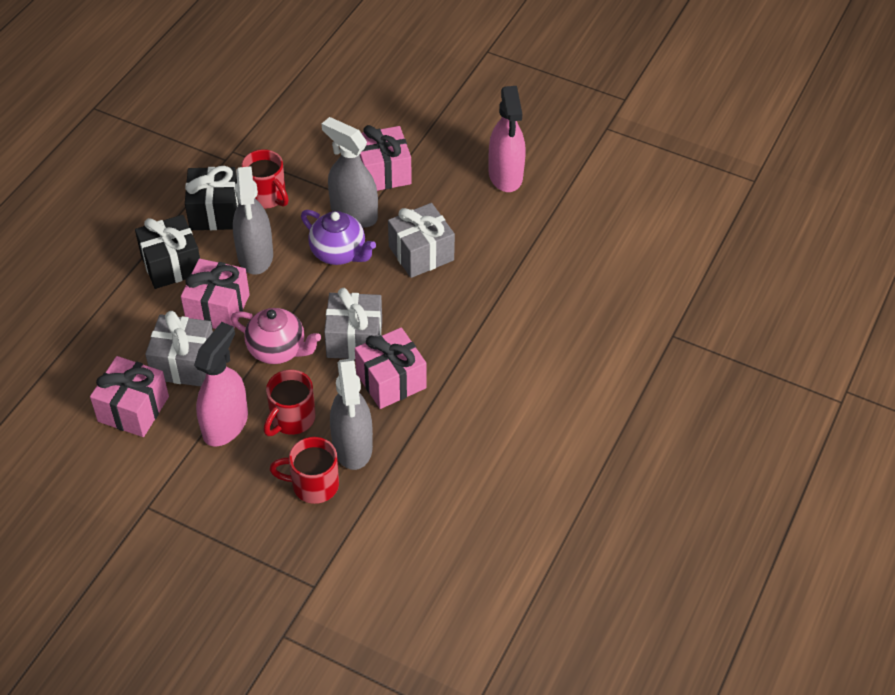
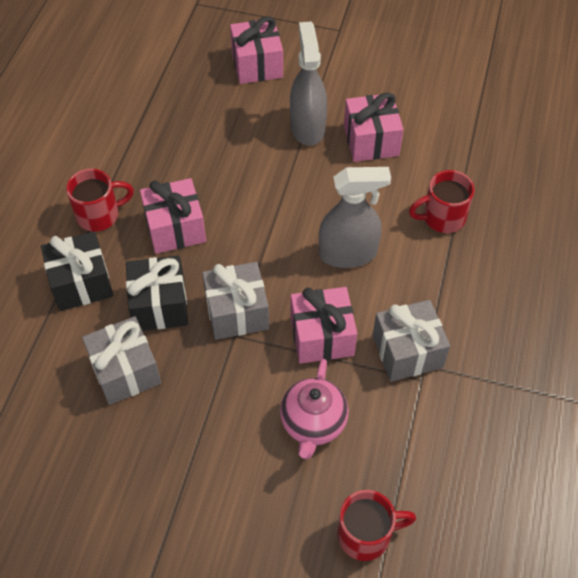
grey spray bottle: 3 -> 2
pink spray bottle: 2 -> 0
purple teapot: 1 -> 0

